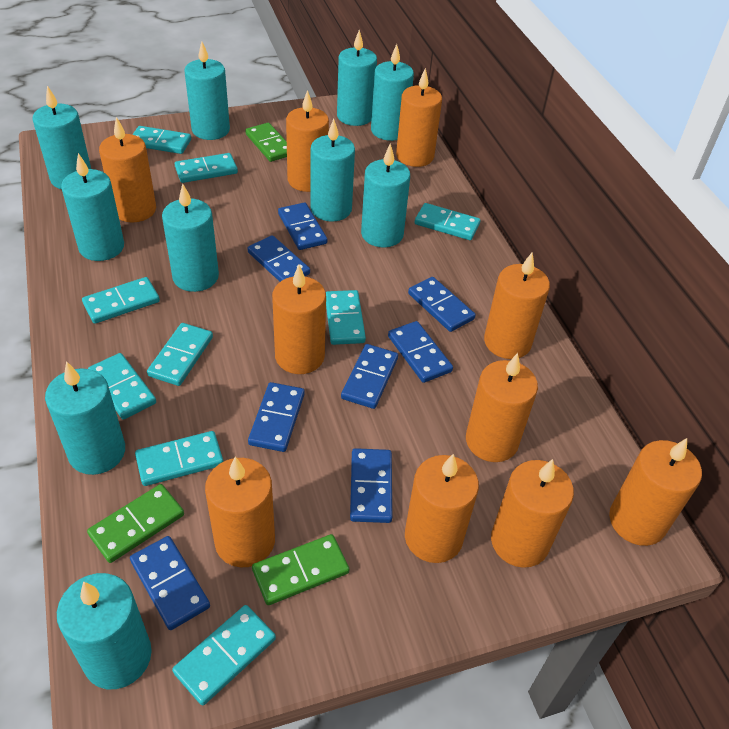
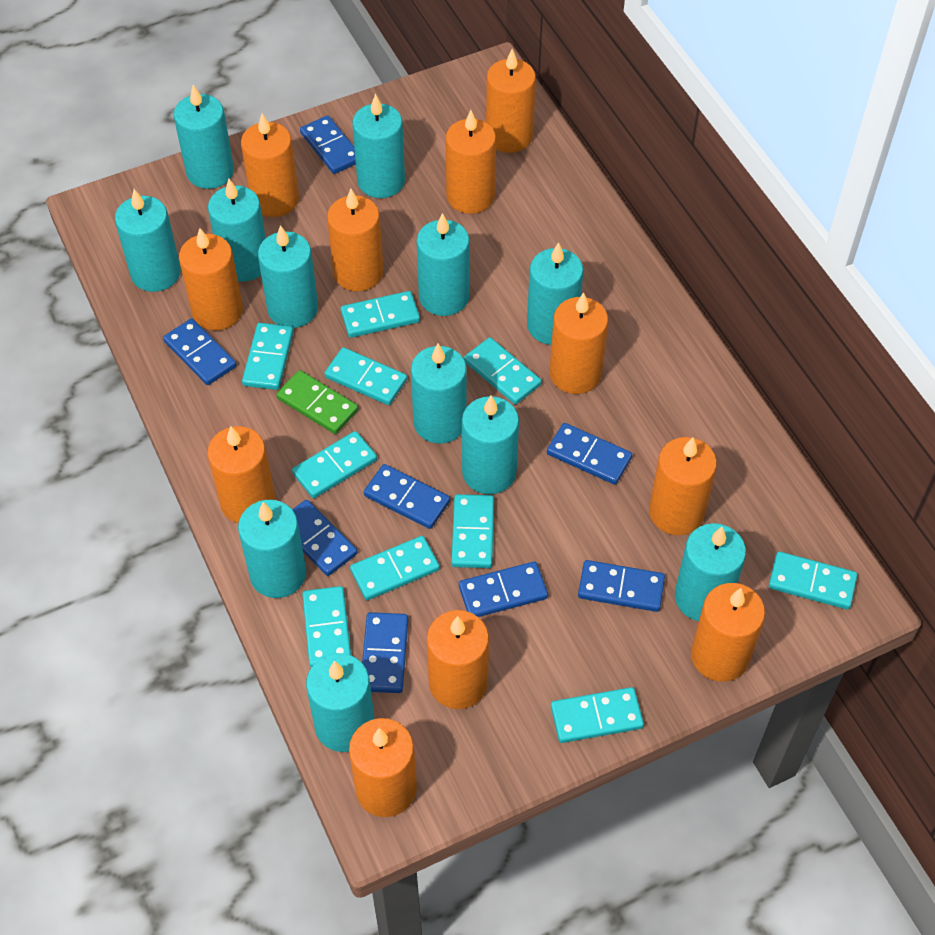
green domino: 3 -> 1
orange candle: 10 -> 11
turquoise candle: 10 -> 12
turquoise domino: 9 -> 10

